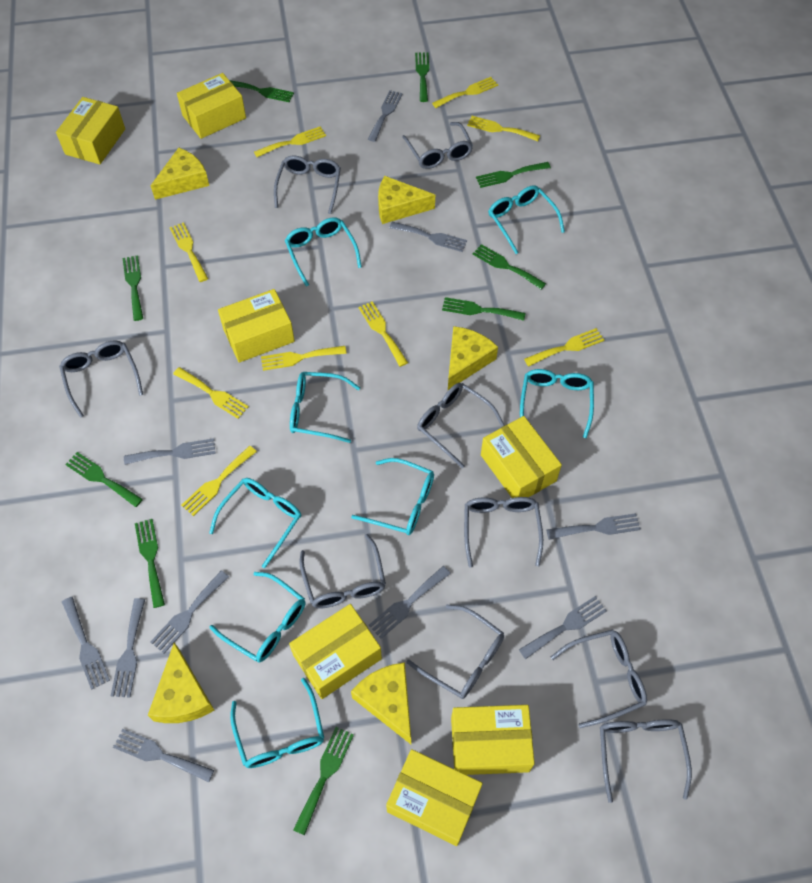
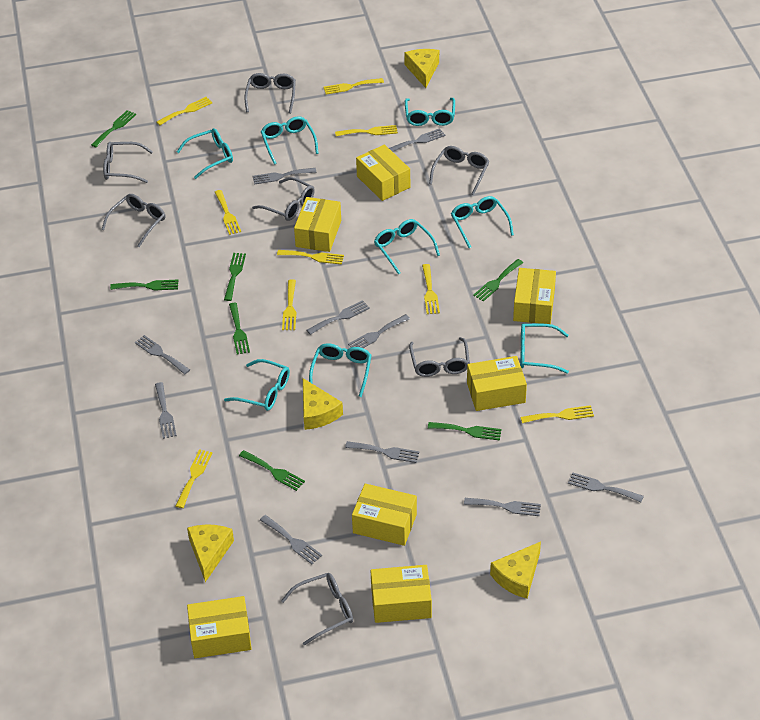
green fork: 9 -> 7
grey glasses: 9 -> 7
yellow cheese: 5 -> 4

